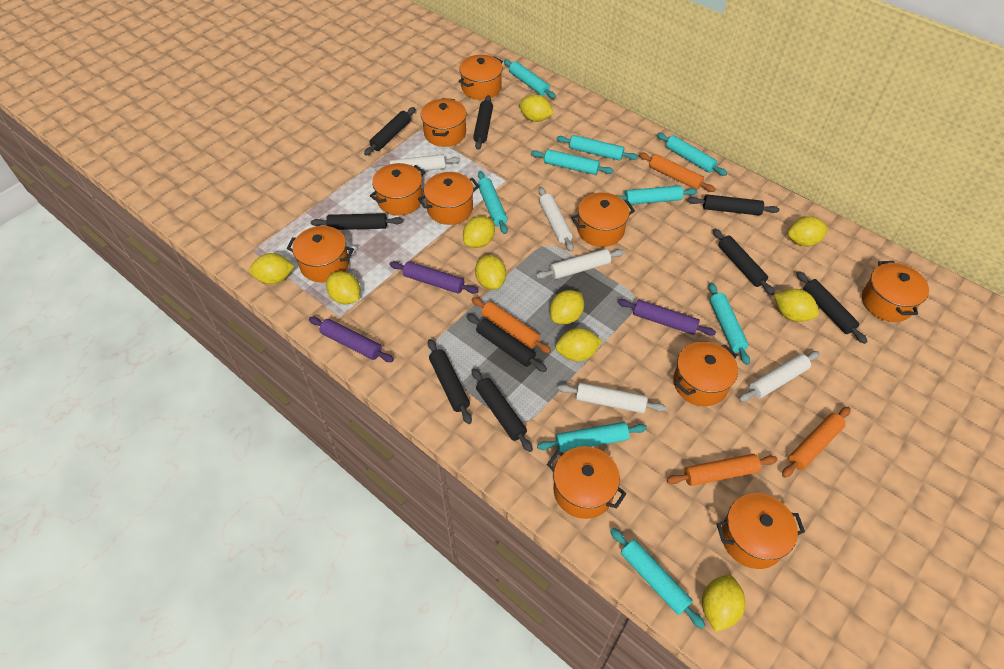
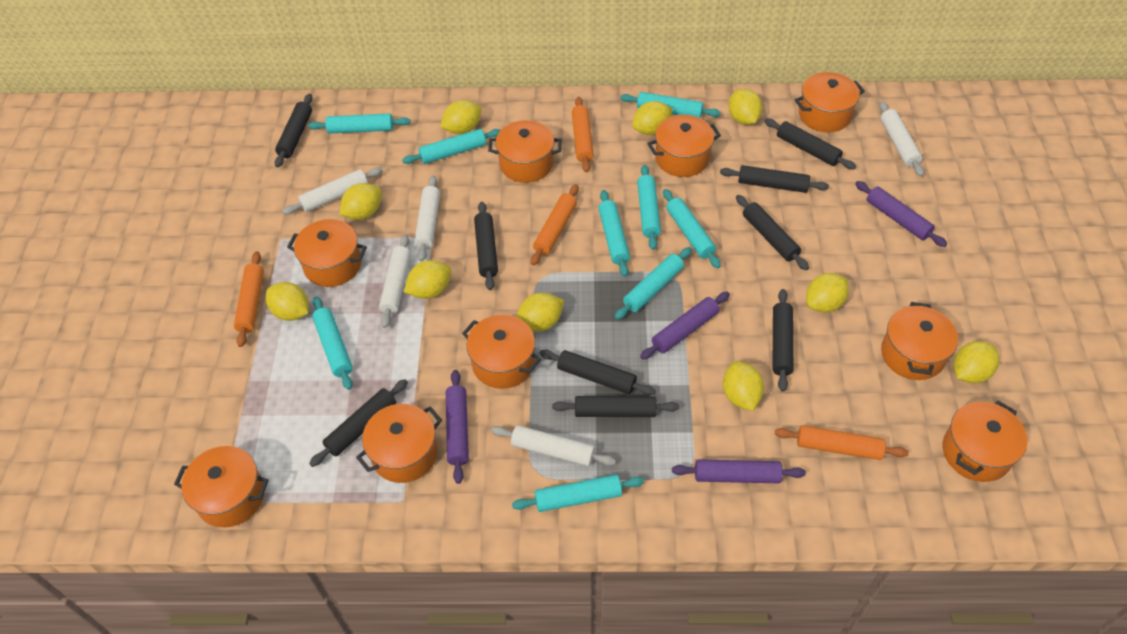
orange pot: 10 -> 9
purple rolling pin: 3 -> 4

